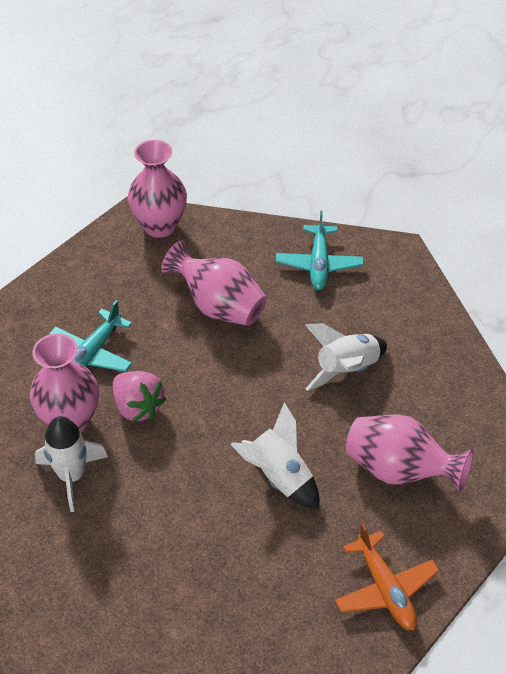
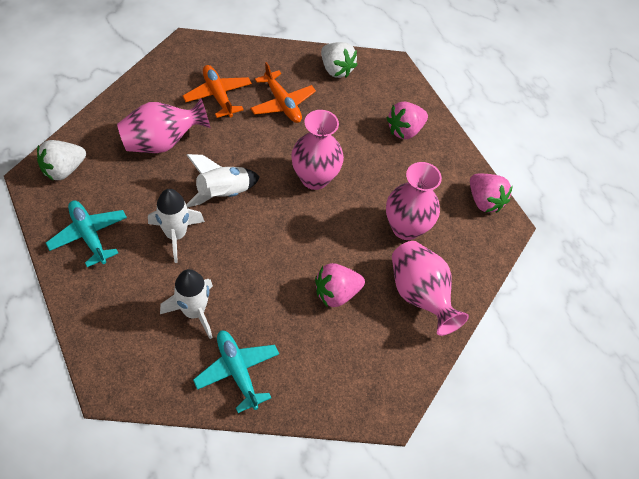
orange plane: 1 -> 2
pink strawberry: 1 -> 3
white strawberry: 0 -> 2

